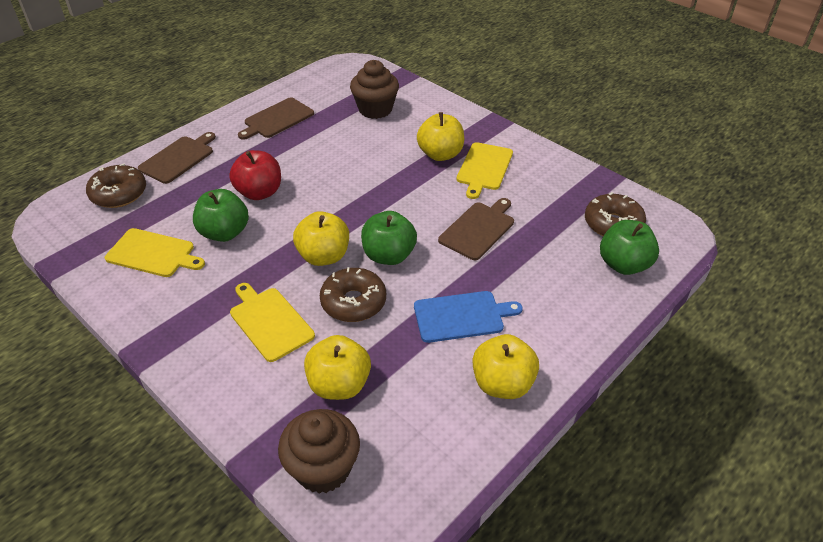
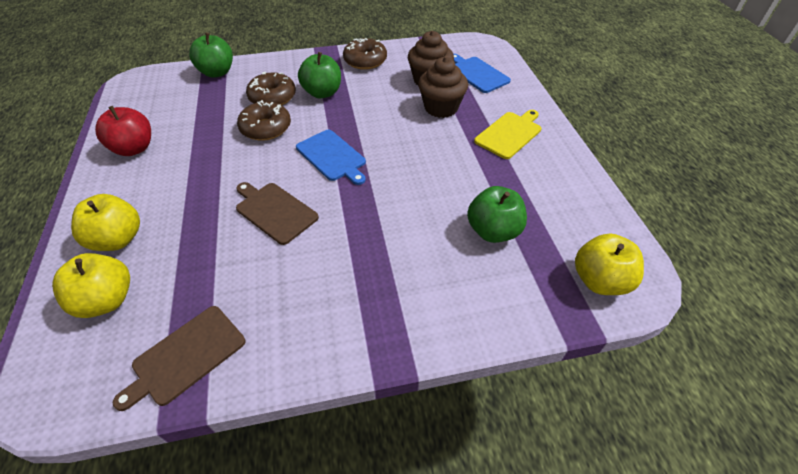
blue cutting board: 1 -> 2
brown cutting board: 3 -> 2
yellow apple: 4 -> 3
yellow cutting board: 3 -> 1

